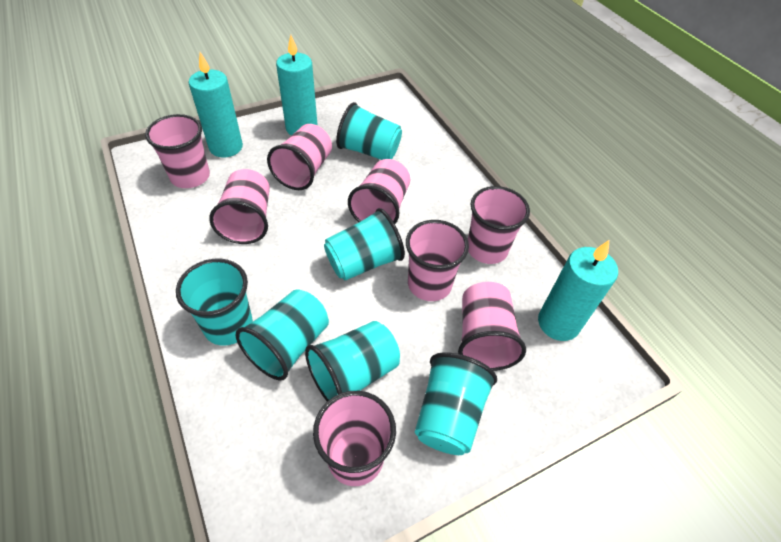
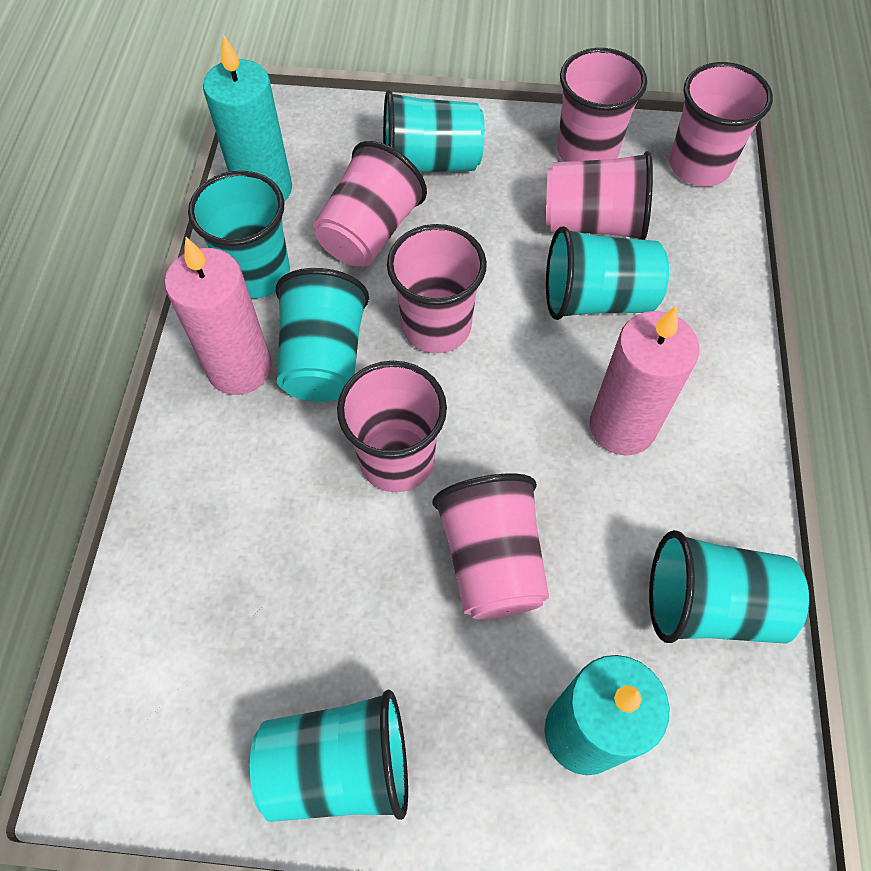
pink candle: 0 -> 2
pink cup: 8 -> 7
turquoise candle: 3 -> 2

